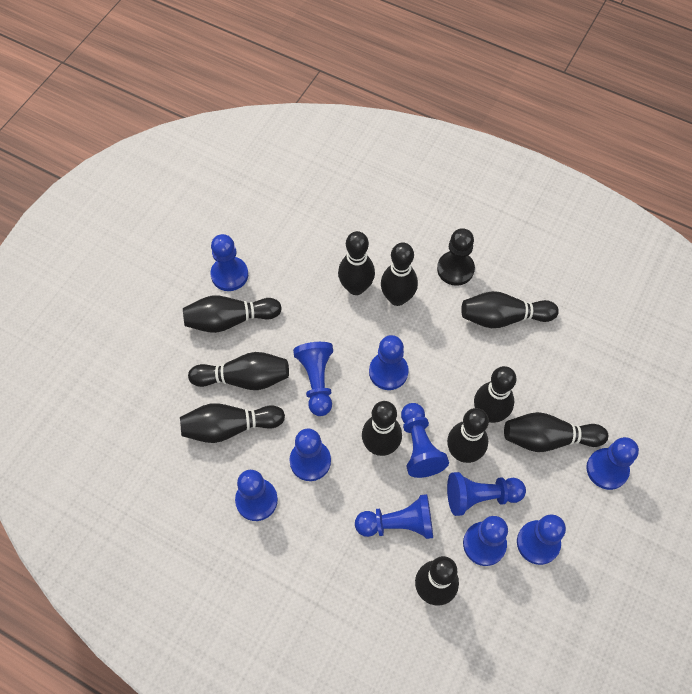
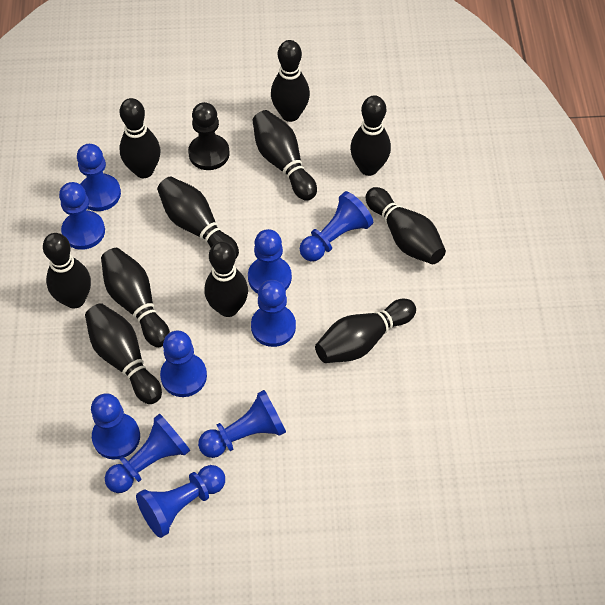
blue pawn: 11 -> 10

